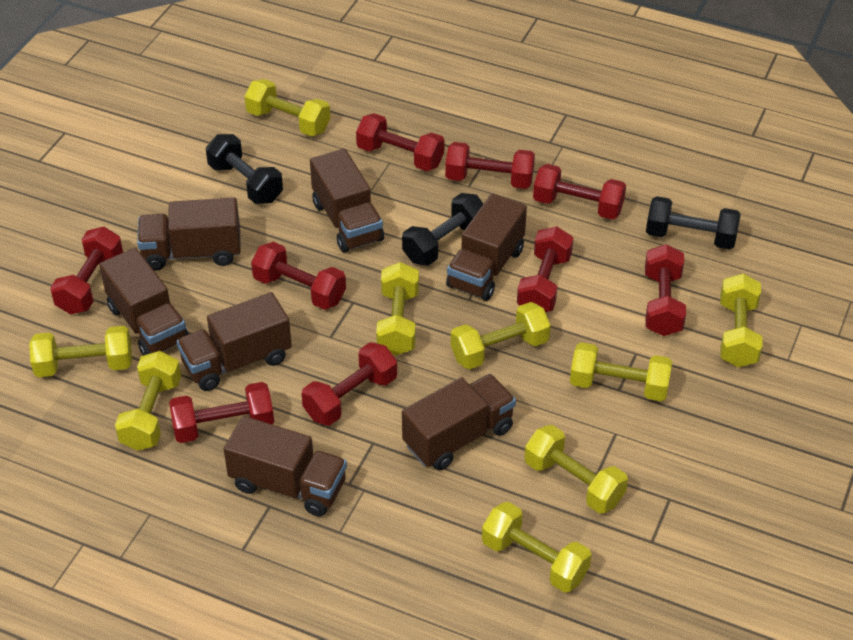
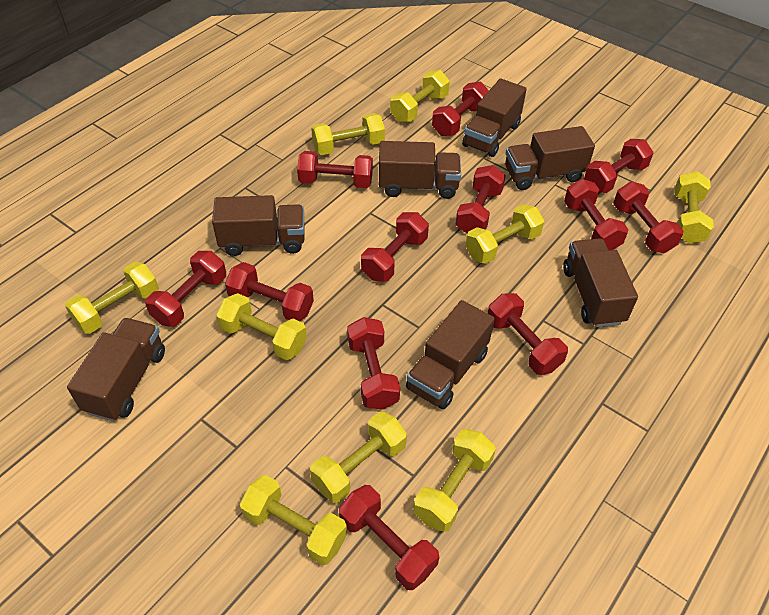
black dumbbell: 3 -> 0
red dumbbell: 9 -> 12

